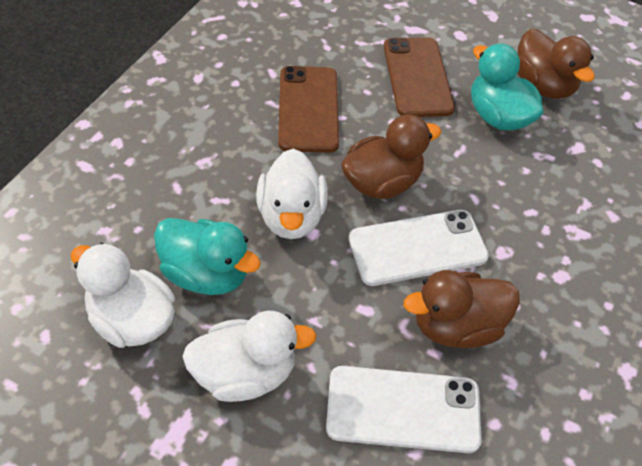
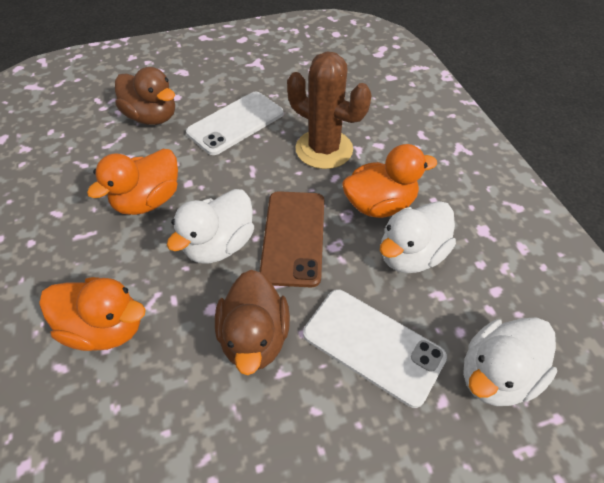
brown cactus: 0 -> 1
brown duck: 3 -> 2
brown phone: 2 -> 1
orange duck: 0 -> 3
turquoise duck: 2 -> 0

